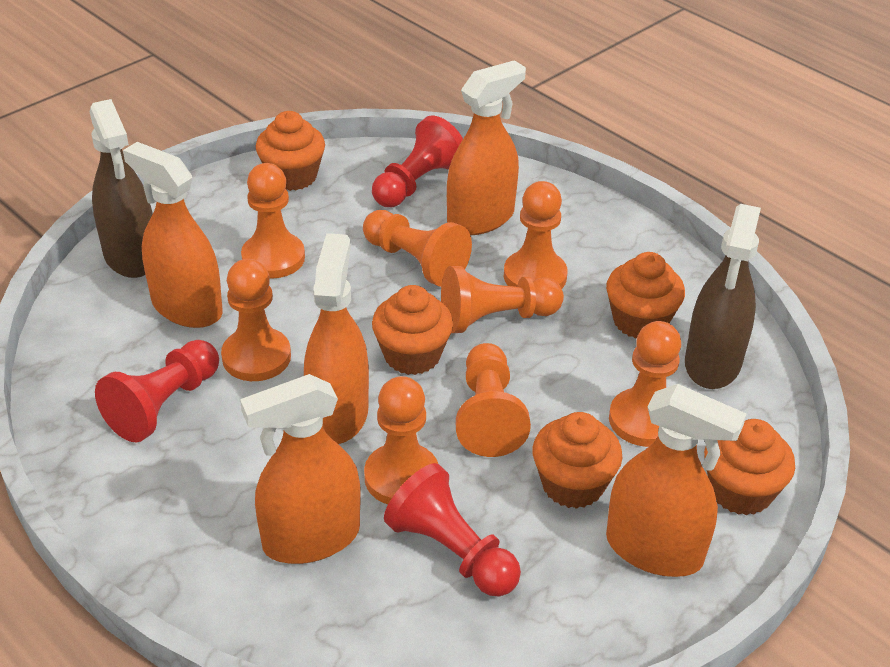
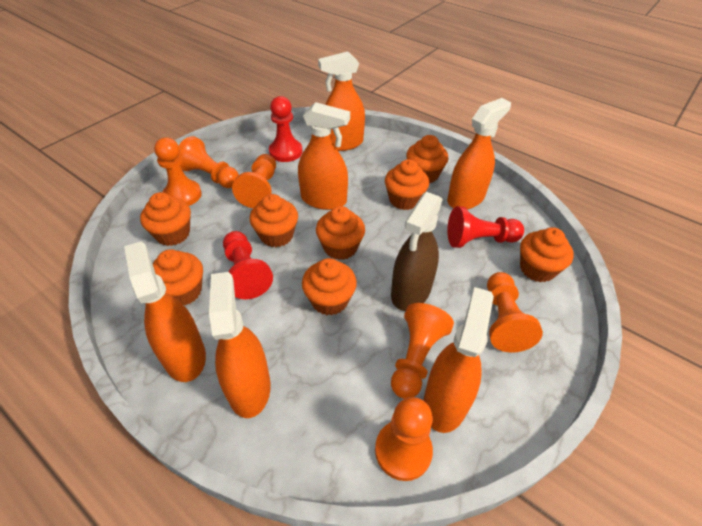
brown spray bottle: 2 -> 1
orange cupcake: 5 -> 8
orange pawn: 8 -> 6
orange spray bottle: 5 -> 6

